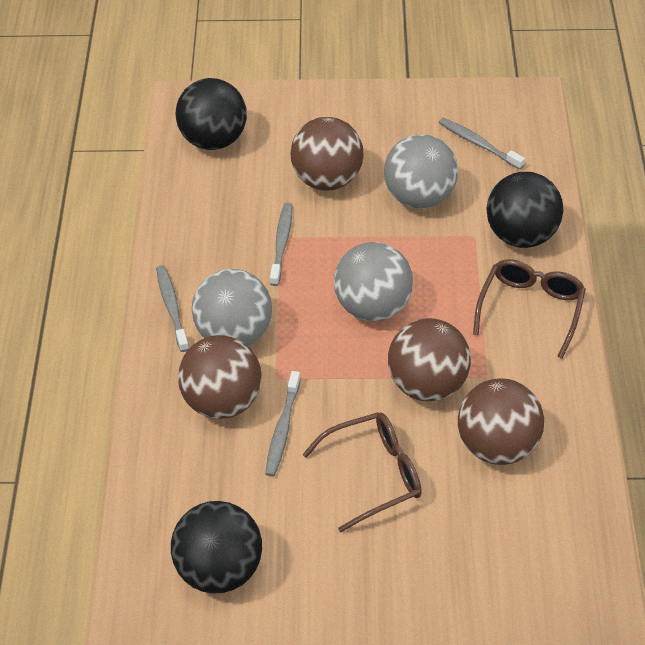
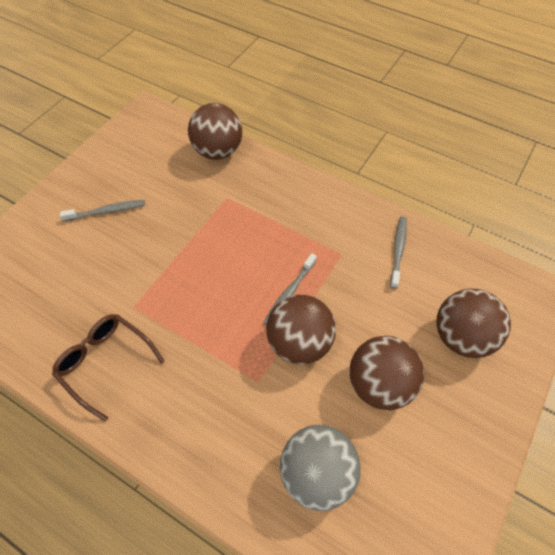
black ball: 3 -> 0
brown glasses: 2 -> 1
grey ball: 3 -> 1
grey toothbrush: 4 -> 3

